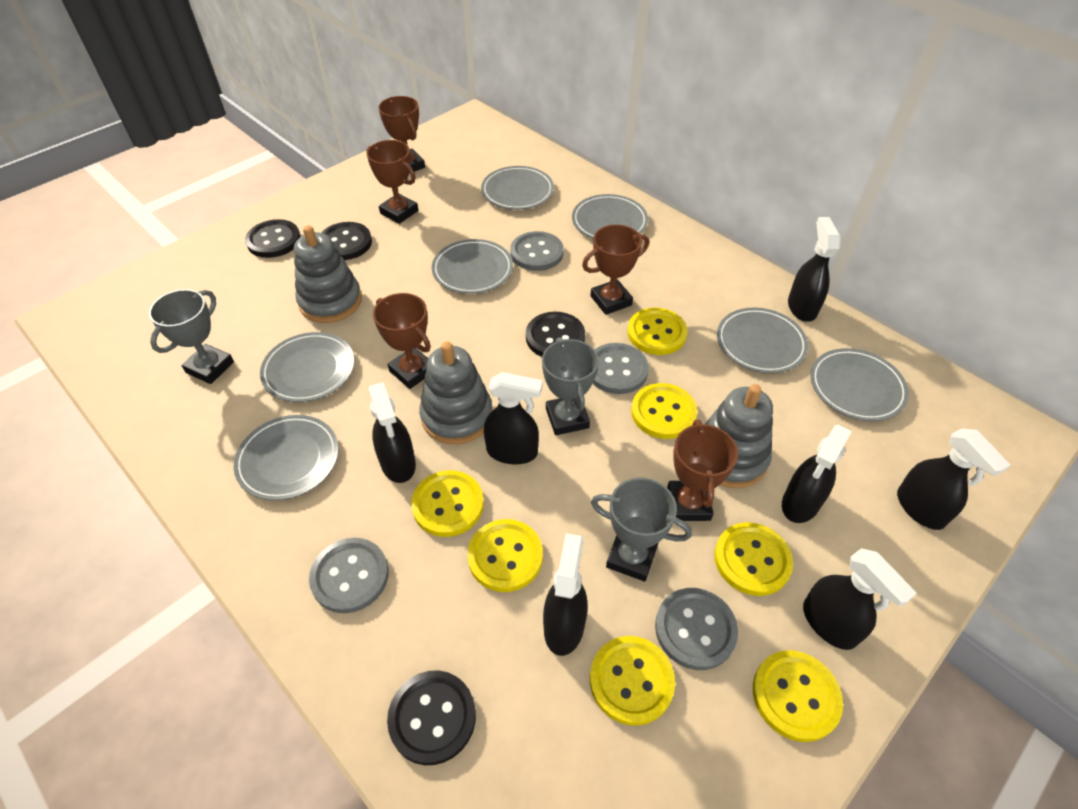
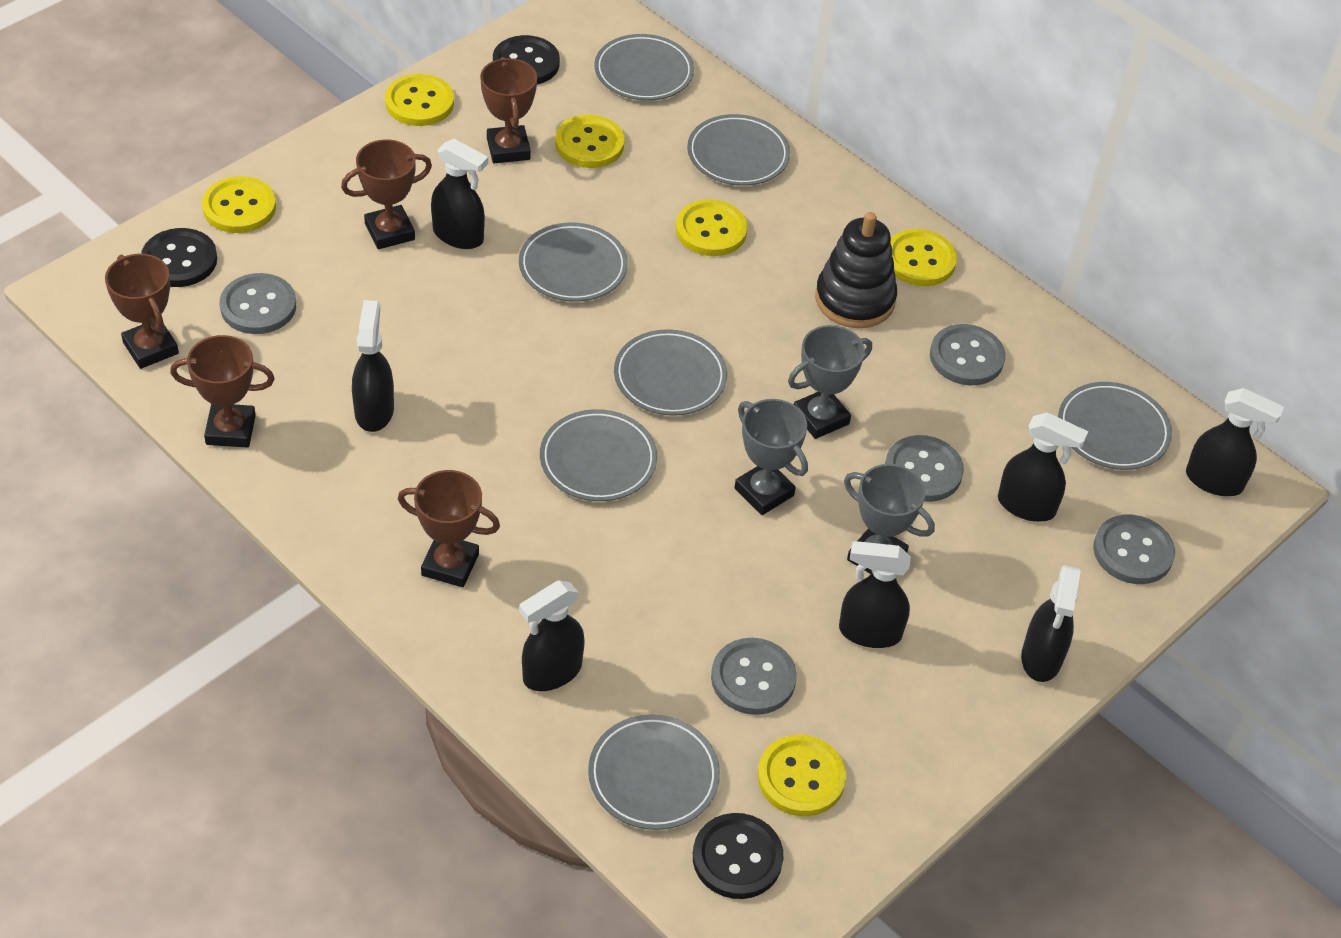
black button: 4 -> 3
black stacking toy: 0 -> 1
grey button: 4 -> 5
grey stacking toy: 3 -> 0
yellow button: 7 -> 6

